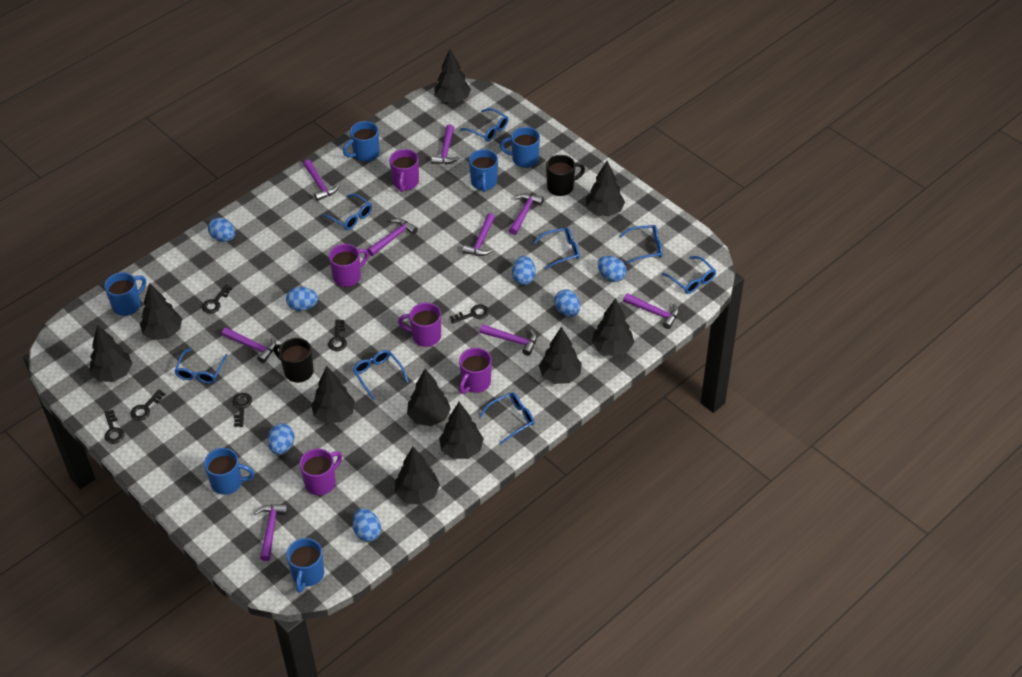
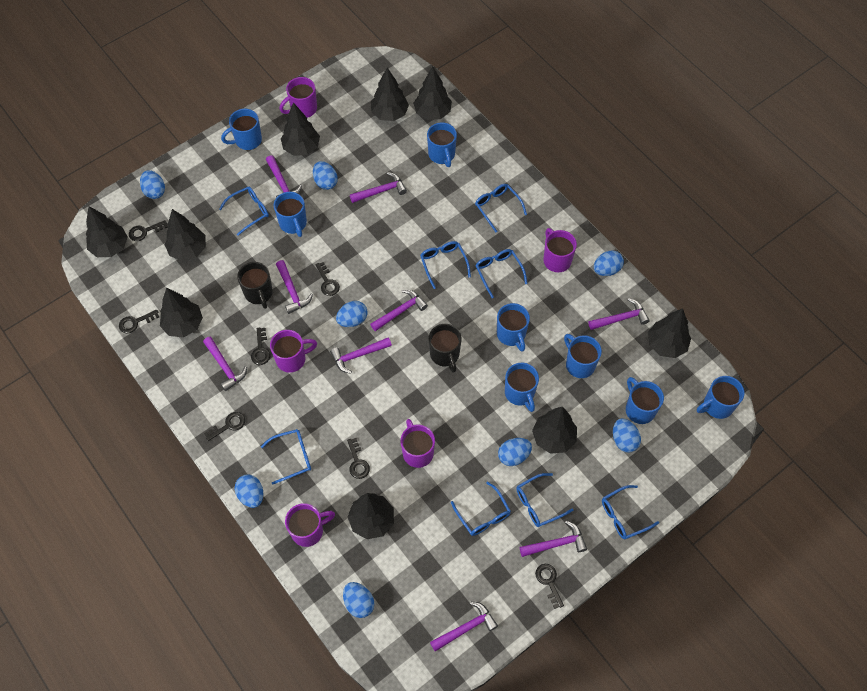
black key: 6 -> 7
black tree: 10 -> 9
blue egg: 7 -> 8
blue mug: 6 -> 8

